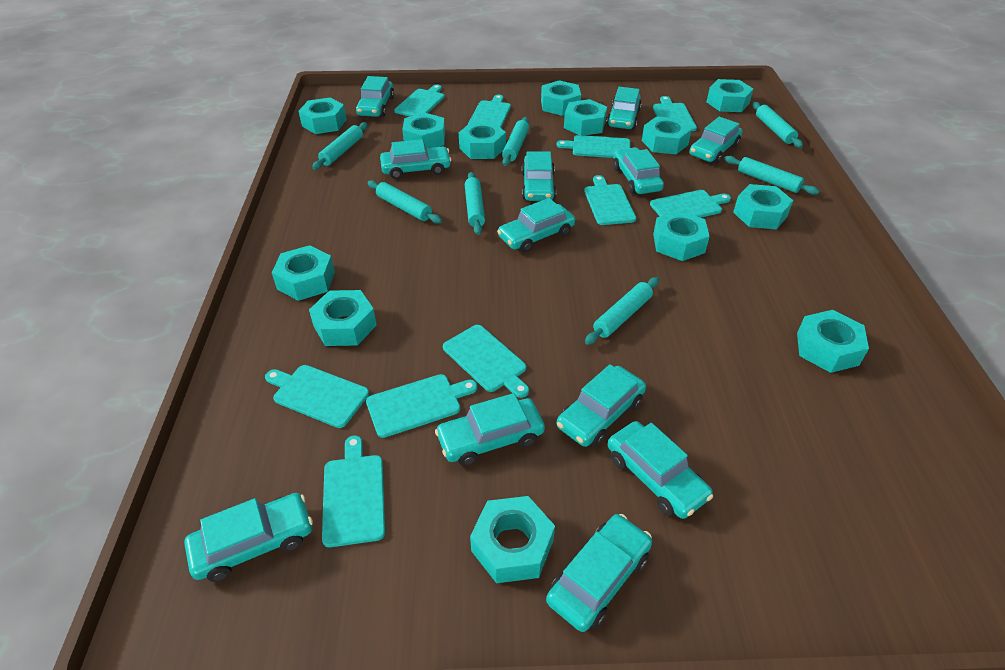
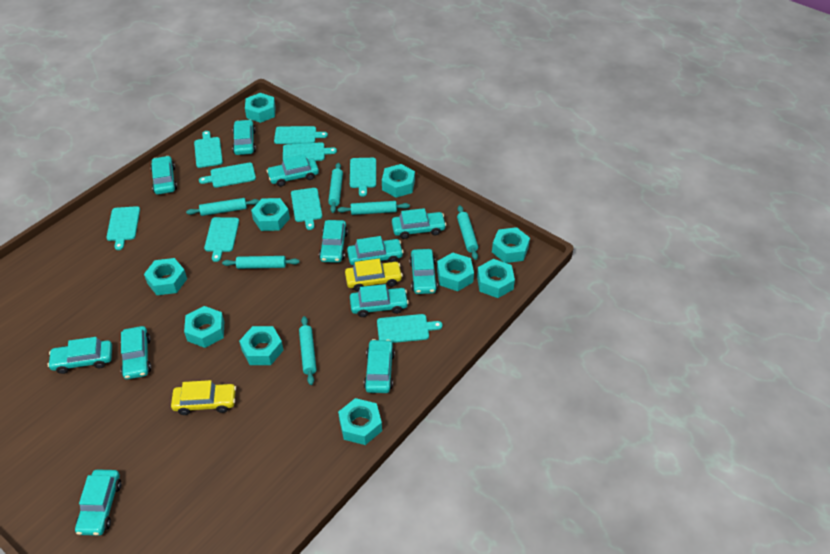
turquoise cutting board: 10 -> 9
turquoise nut: 13 -> 10
turquoise rolling pin: 7 -> 6
yellow car: 0 -> 2

